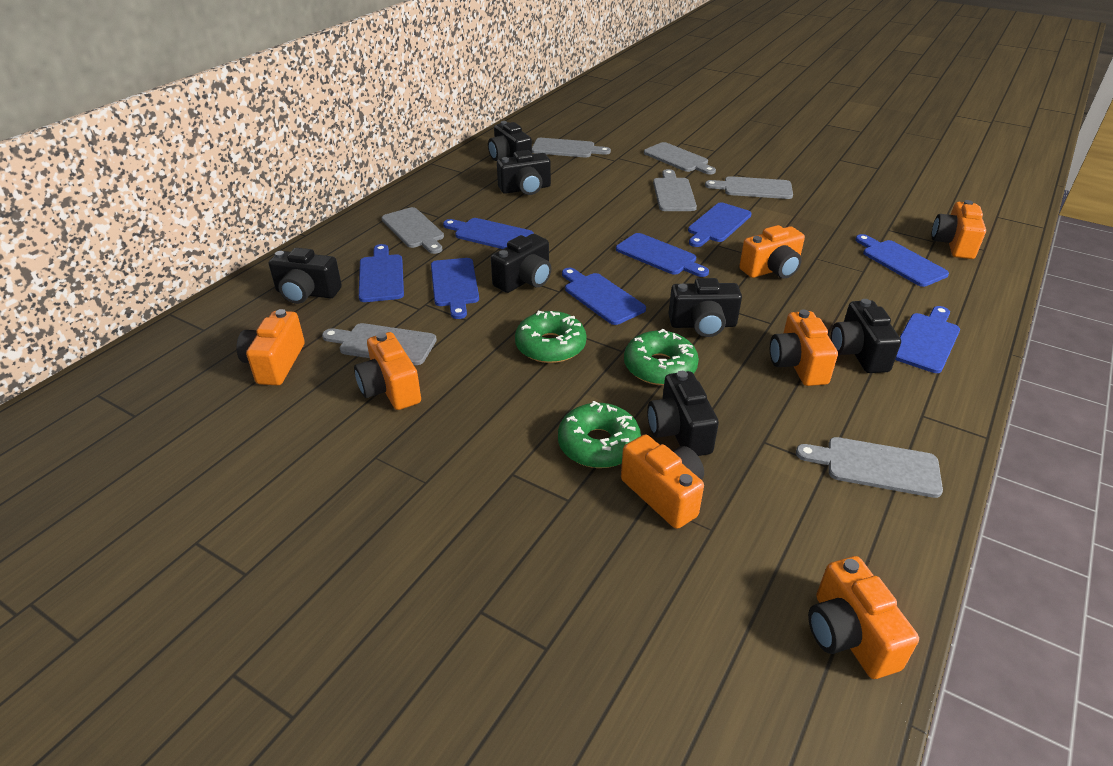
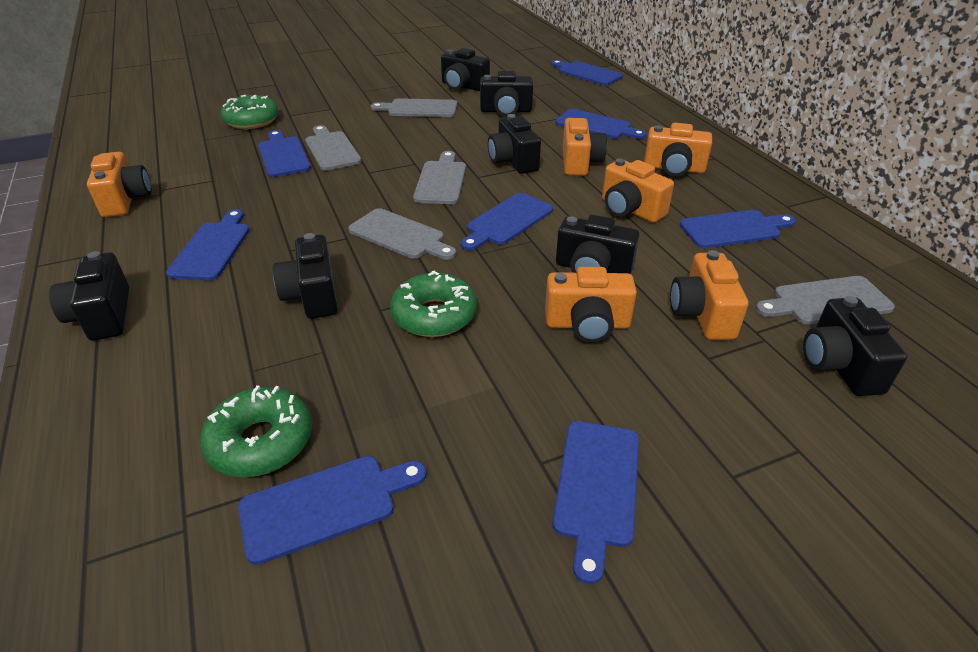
grey cutting board: 7 -> 5
orange camera: 7 -> 6

